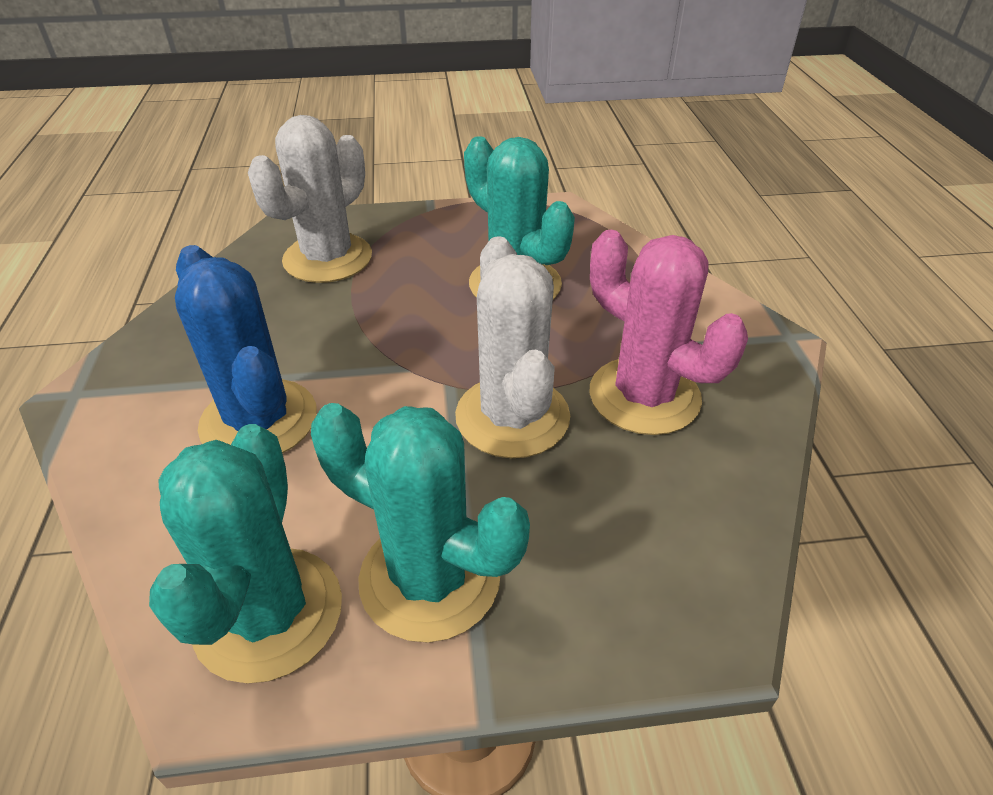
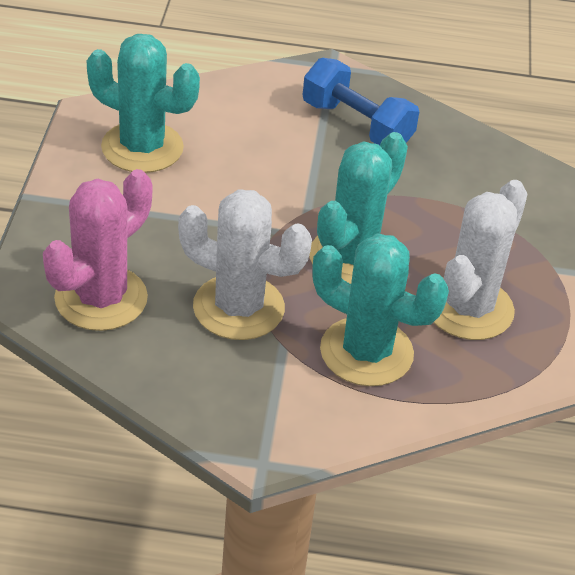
blue cactus: 1 -> 0
blue dumbbell: 0 -> 1

